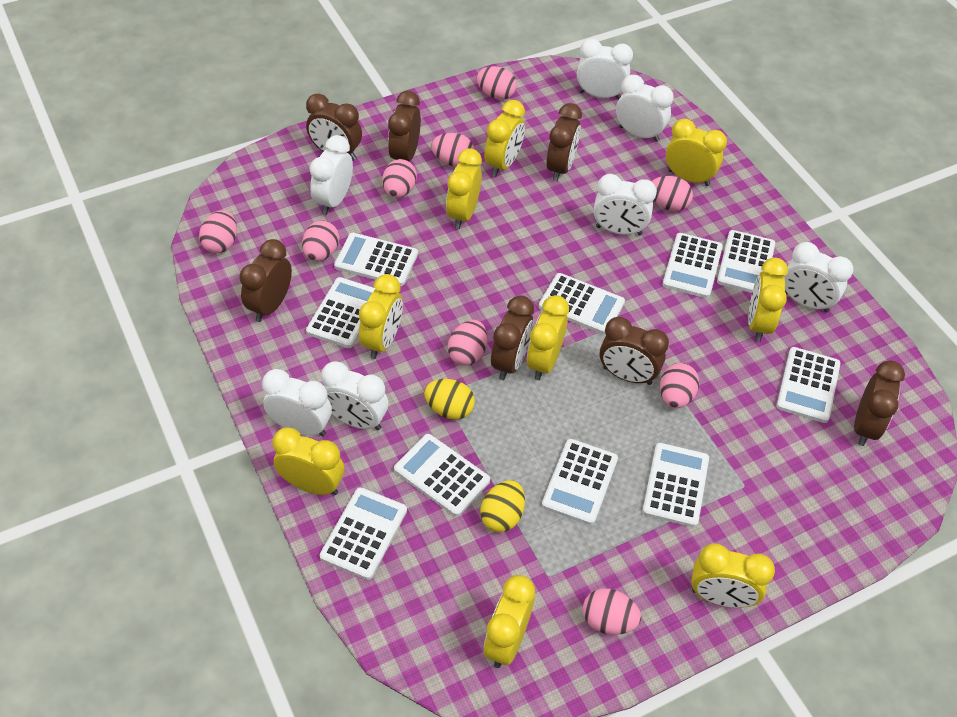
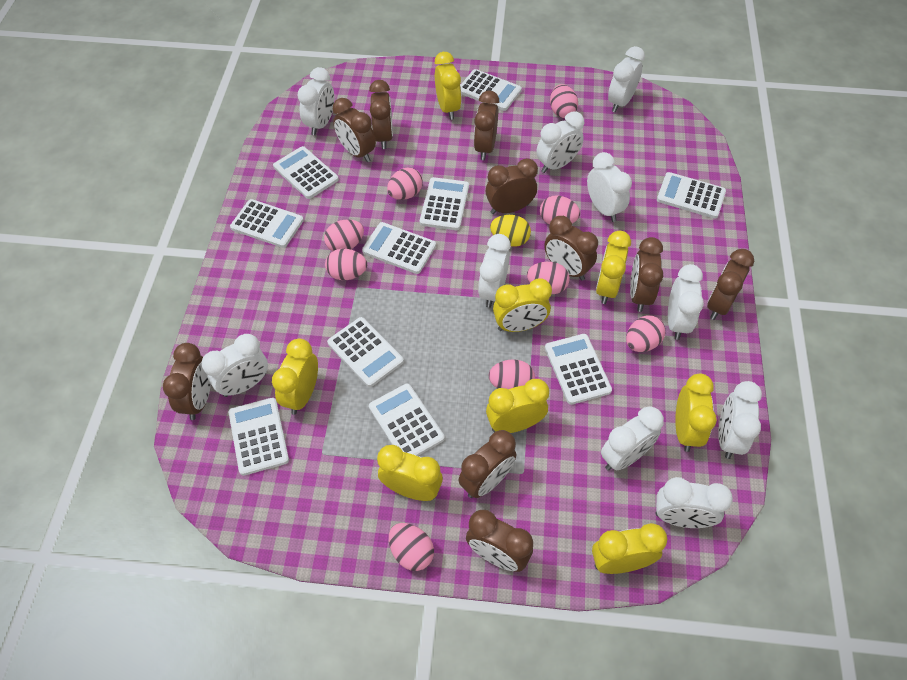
brown clock: 7 -> 10
white clock: 7 -> 10
yellow clock: 9 -> 8
yellow egg: 2 -> 1

